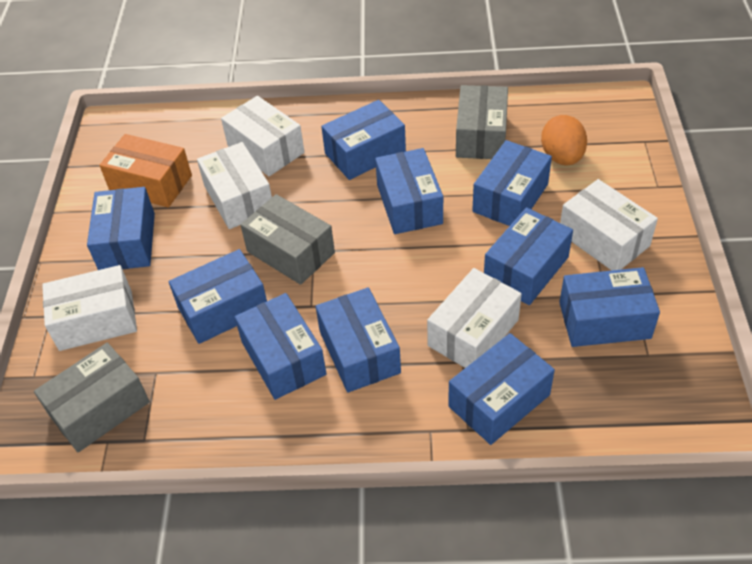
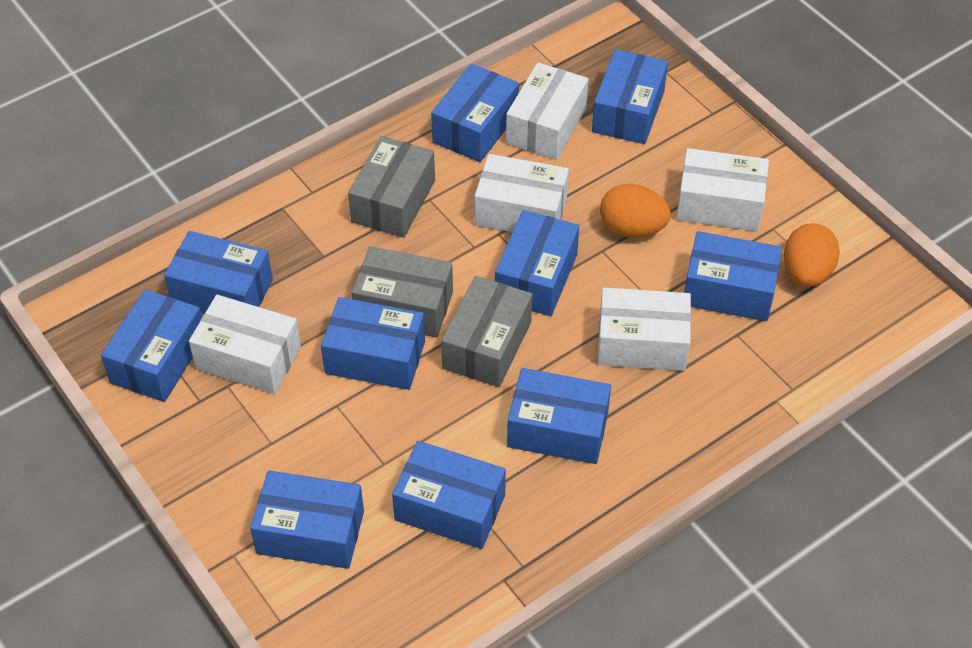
orange box: 1 -> 0
orange egg: 1 -> 2

